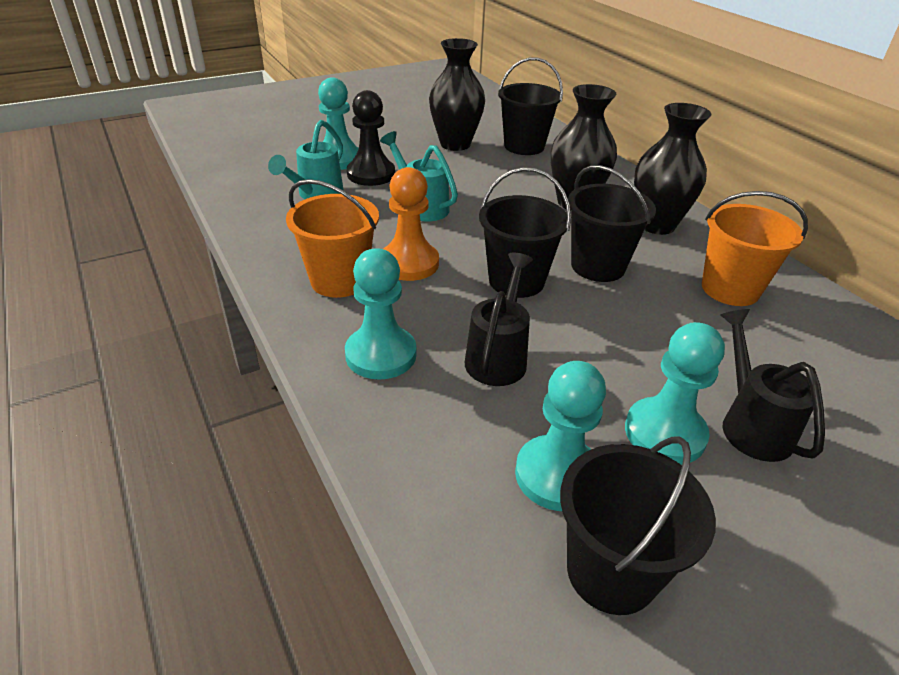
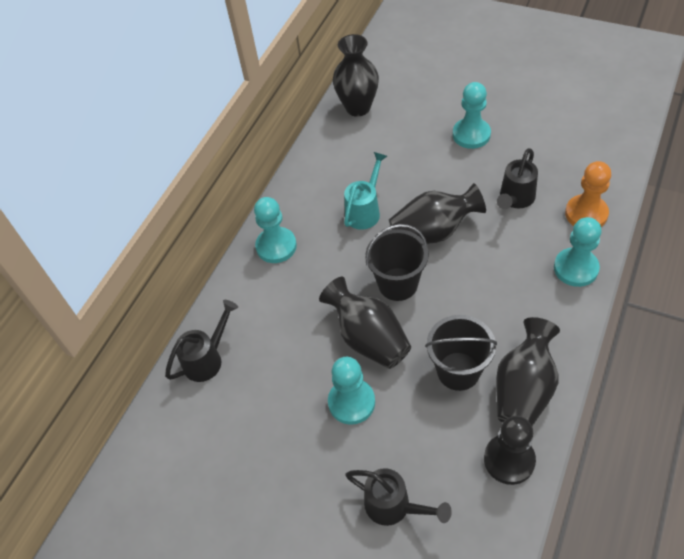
black bucket: 4 -> 2
black vase: 3 -> 4
black watering can: 2 -> 3
orange bucket: 2 -> 0
turquoise watering can: 2 -> 1

